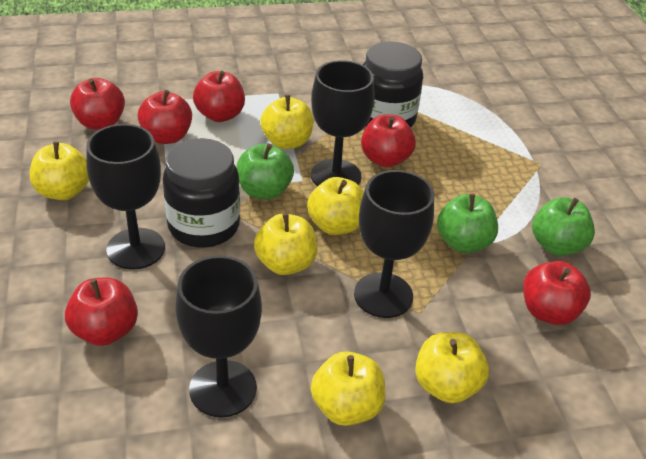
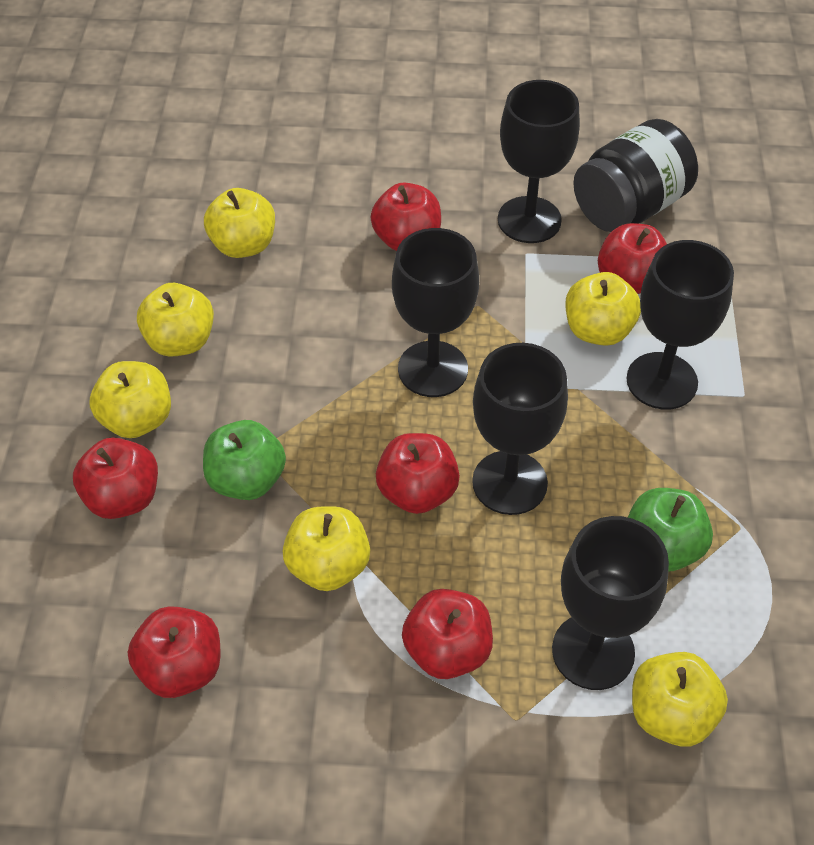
black goblet: 4 -> 5
black jar: 2 -> 1
green apple: 3 -> 2

